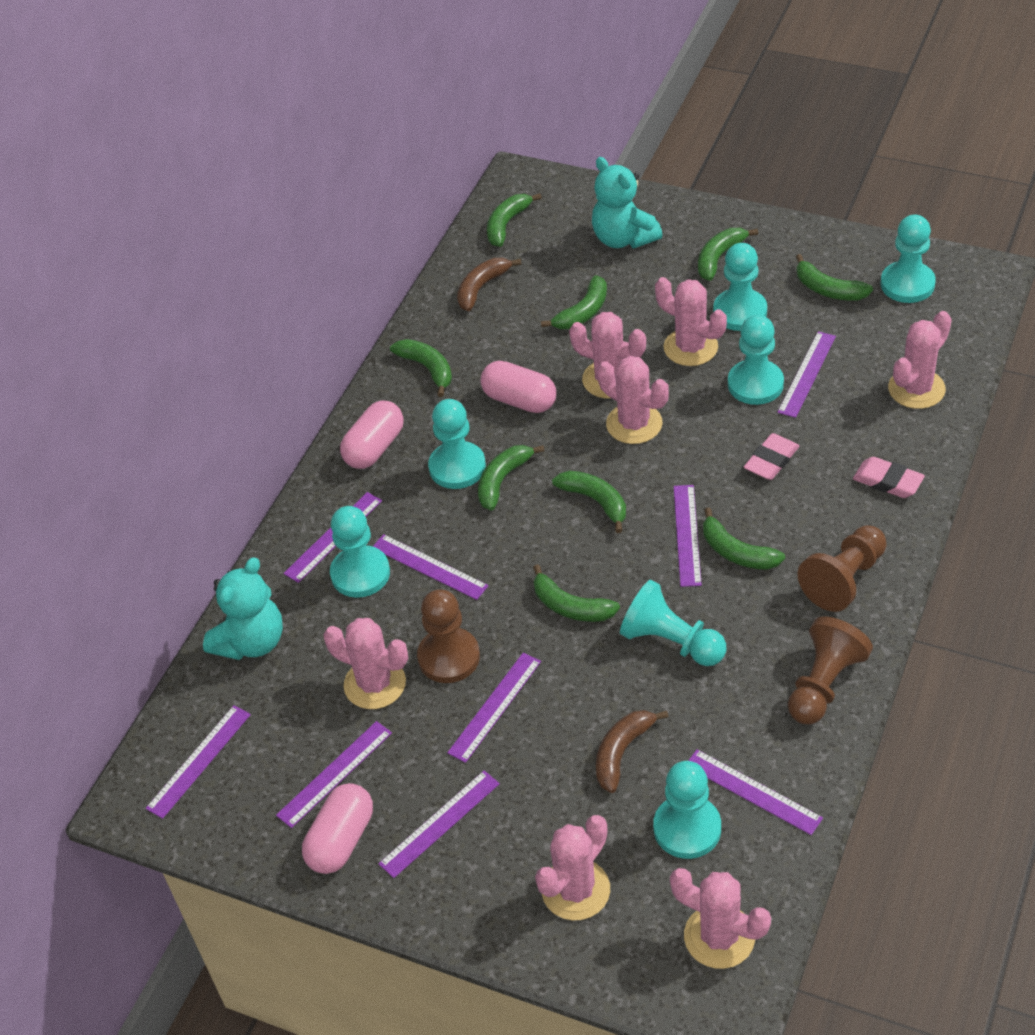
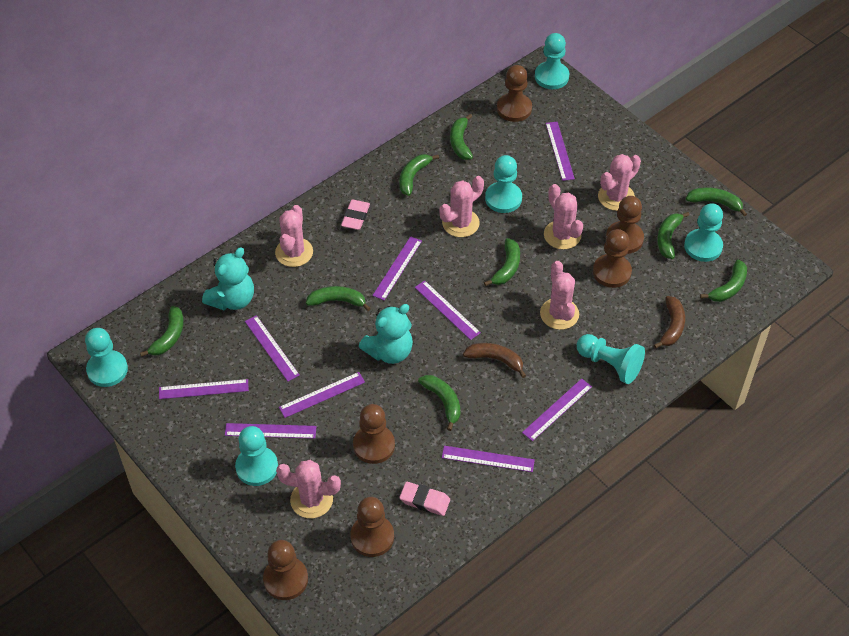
brown pawn: 3 -> 6
pink cactus: 7 -> 6
pink capsule: 3 -> 0
turquoise pawn: 7 -> 6

